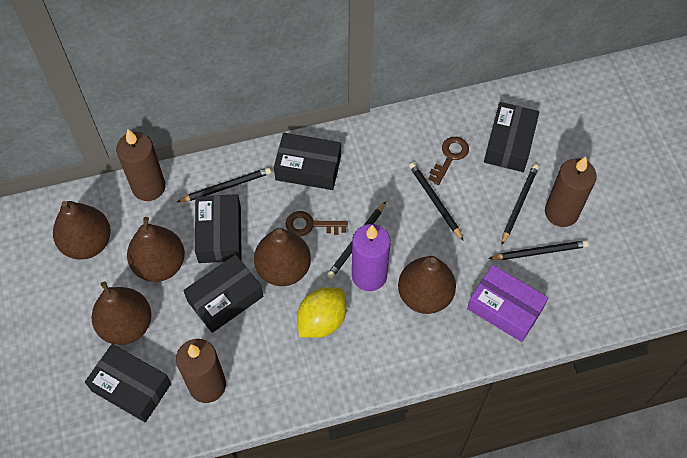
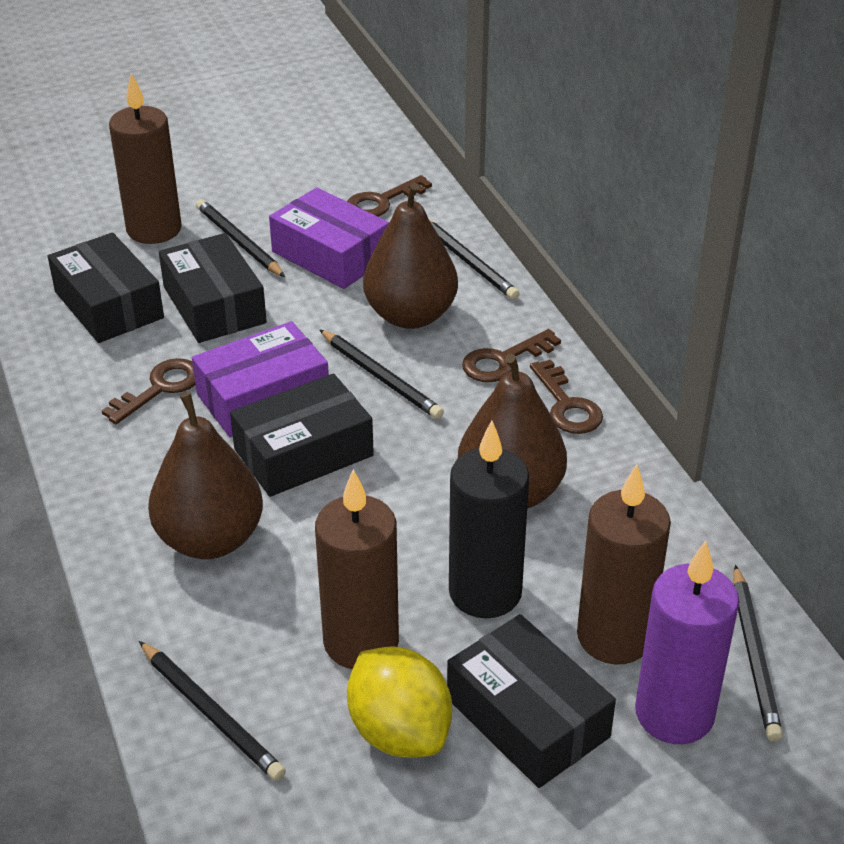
black box: 5 -> 4
black candle: 0 -> 1
brown key: 2 -> 4
brown pear: 5 -> 3
purple box: 1 -> 2

